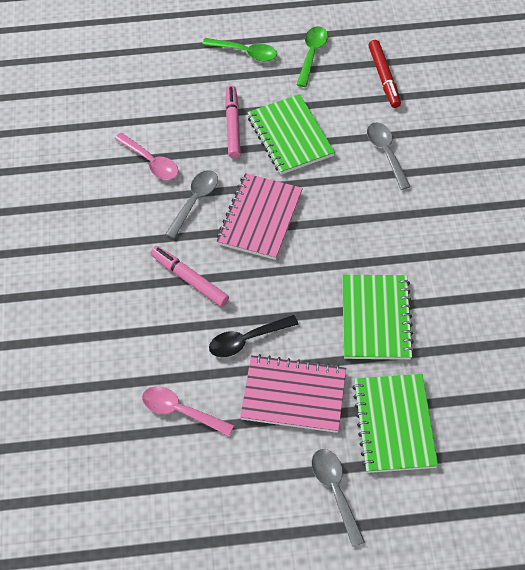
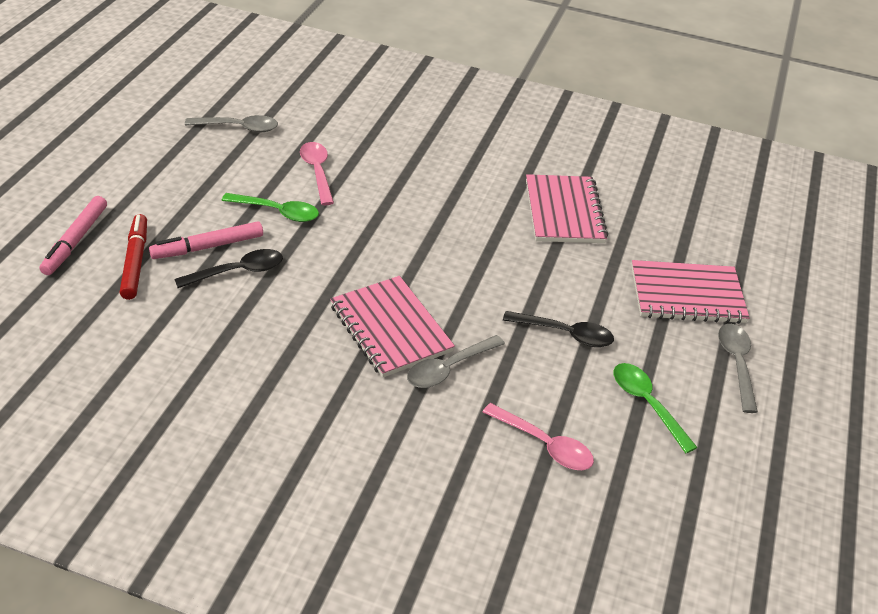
black spoon: 1 -> 2
green notebook: 3 -> 0
pink notebook: 2 -> 3

